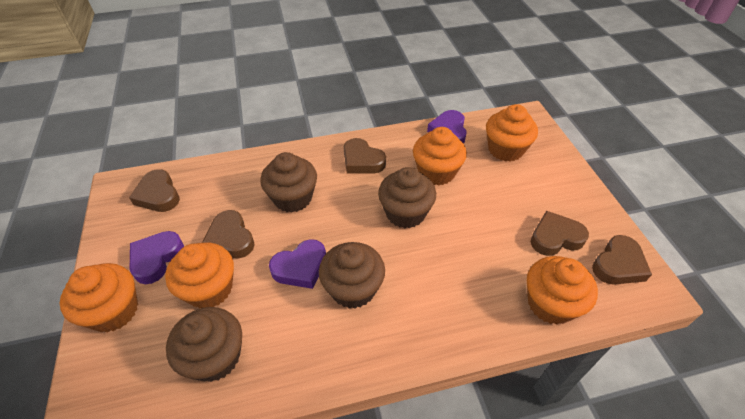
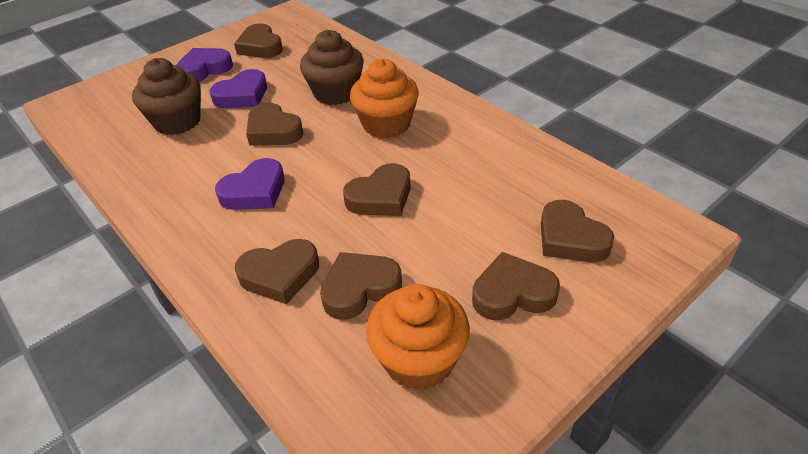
brown cupcake: 4 -> 2
brown heart: 5 -> 7
orange cupcake: 5 -> 2

